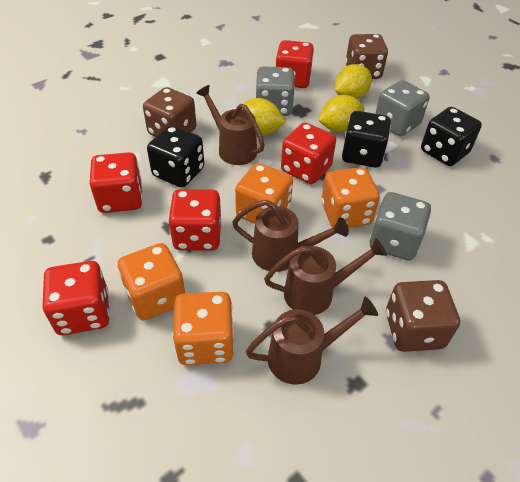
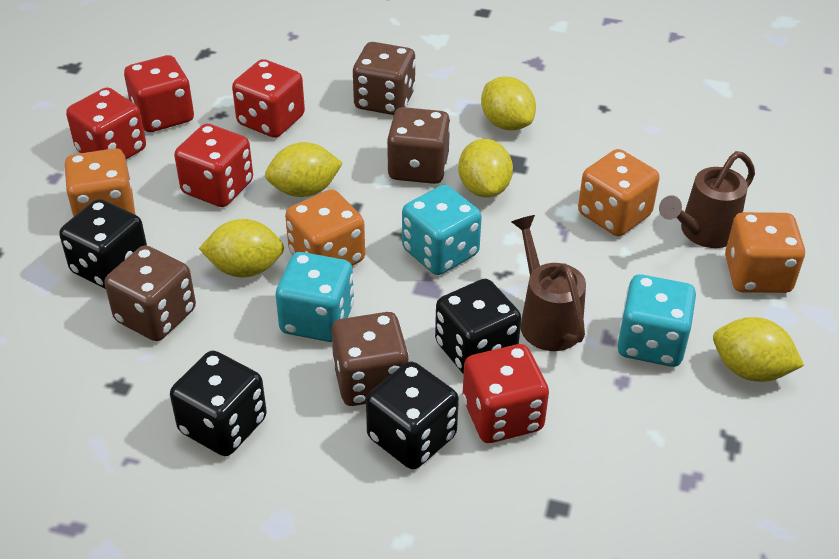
black dice: 3 -> 4
brown dice: 3 -> 4
brown watering can: 4 -> 2
grey dice: 3 -> 0
turquoise dice: 0 -> 3
yellow lemon: 3 -> 5

